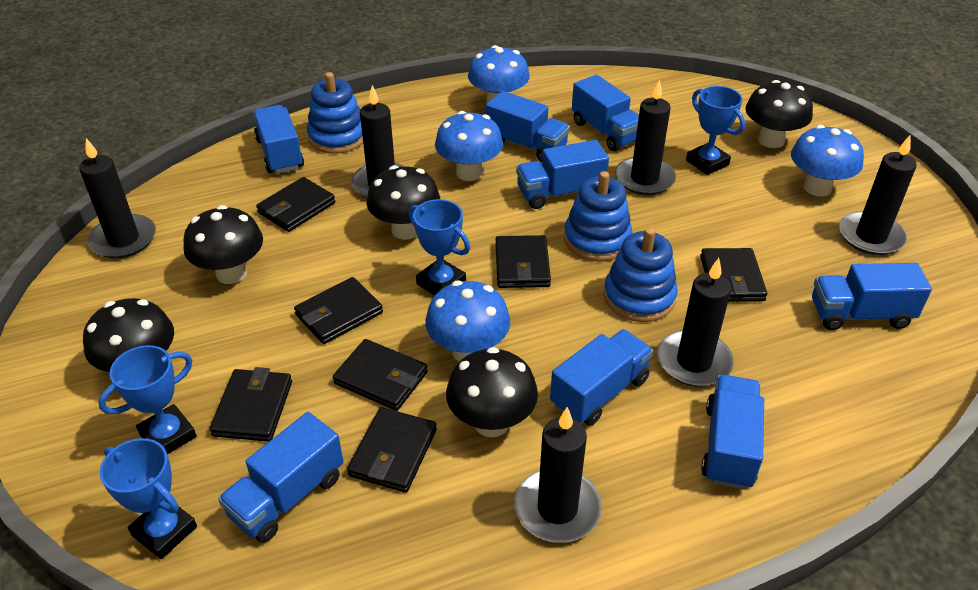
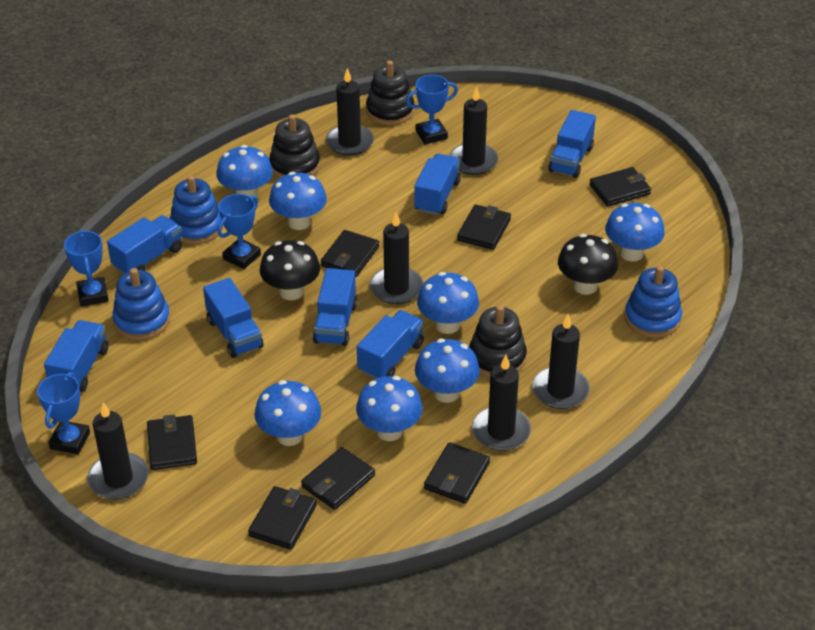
black mushroom: 5 -> 2
black stacking toy: 0 -> 3
blue mushroom: 4 -> 7
blue truck: 8 -> 7

